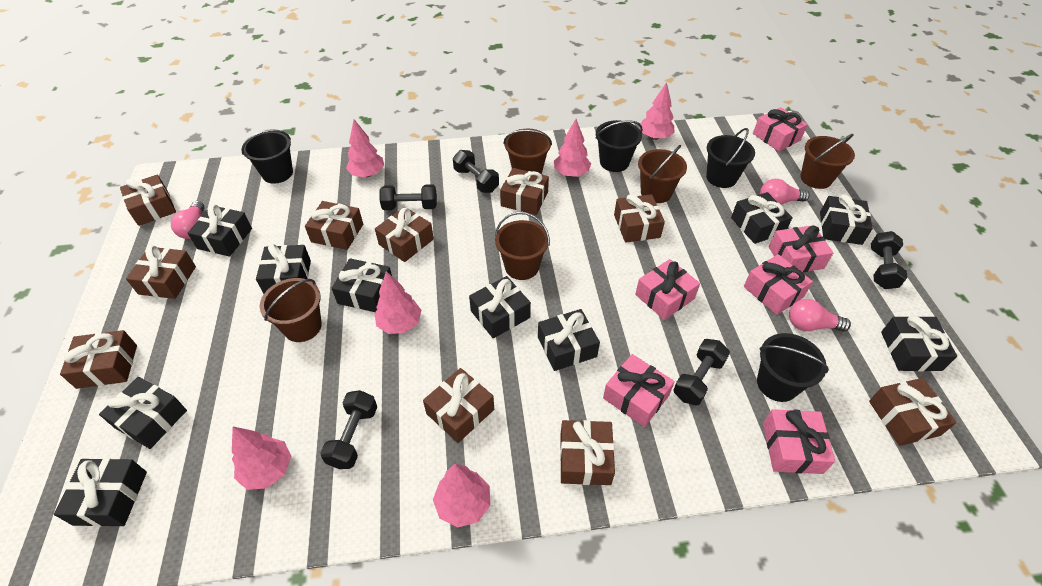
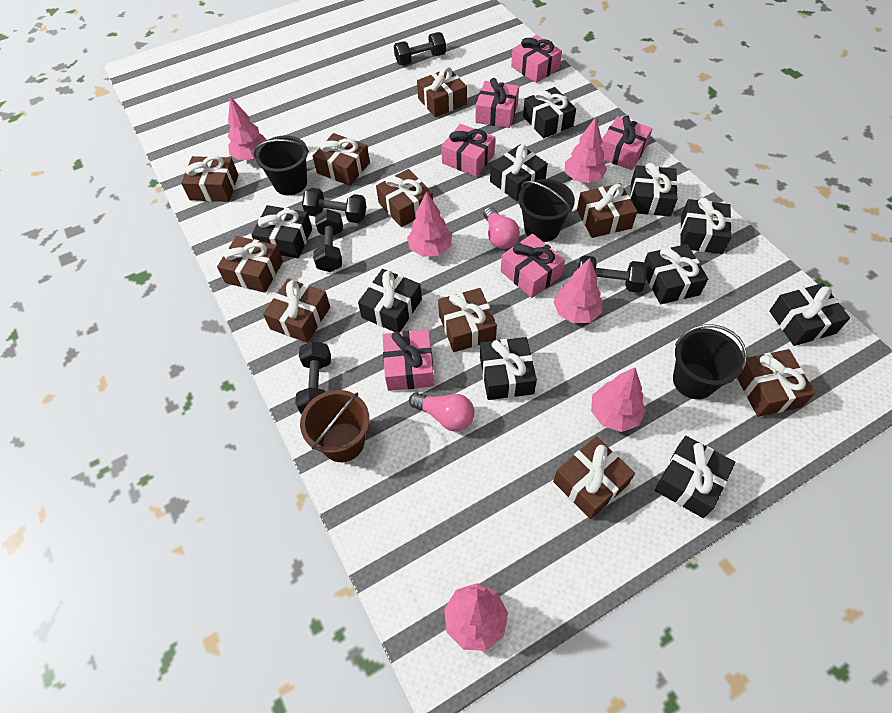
black bucket: 4 -> 3
brown bucket: 5 -> 1
pink light bulb: 3 -> 2

